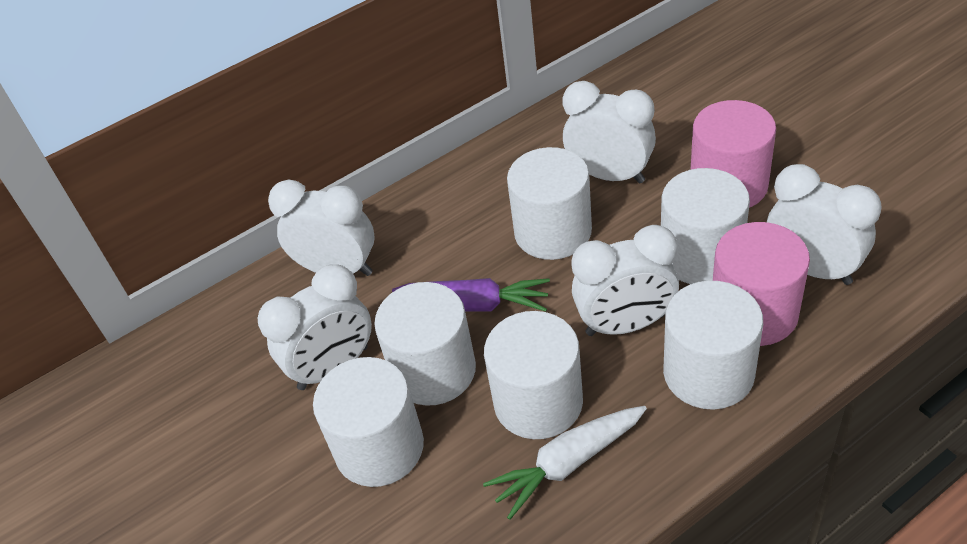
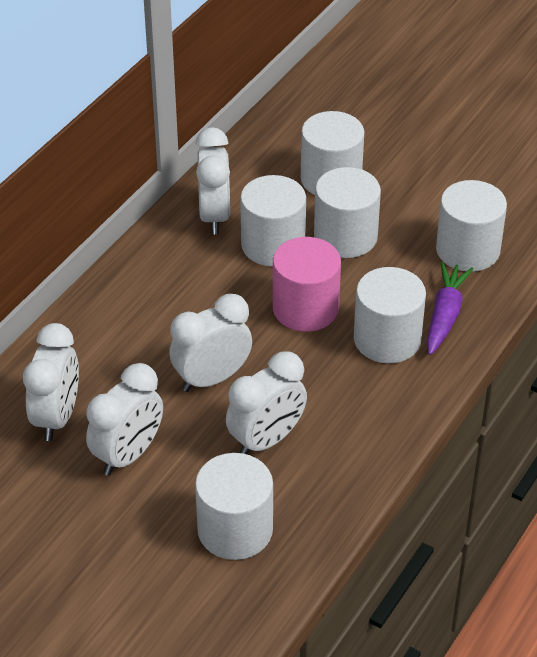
pink cylinder: 2 -> 1
white carrot: 1 -> 0

